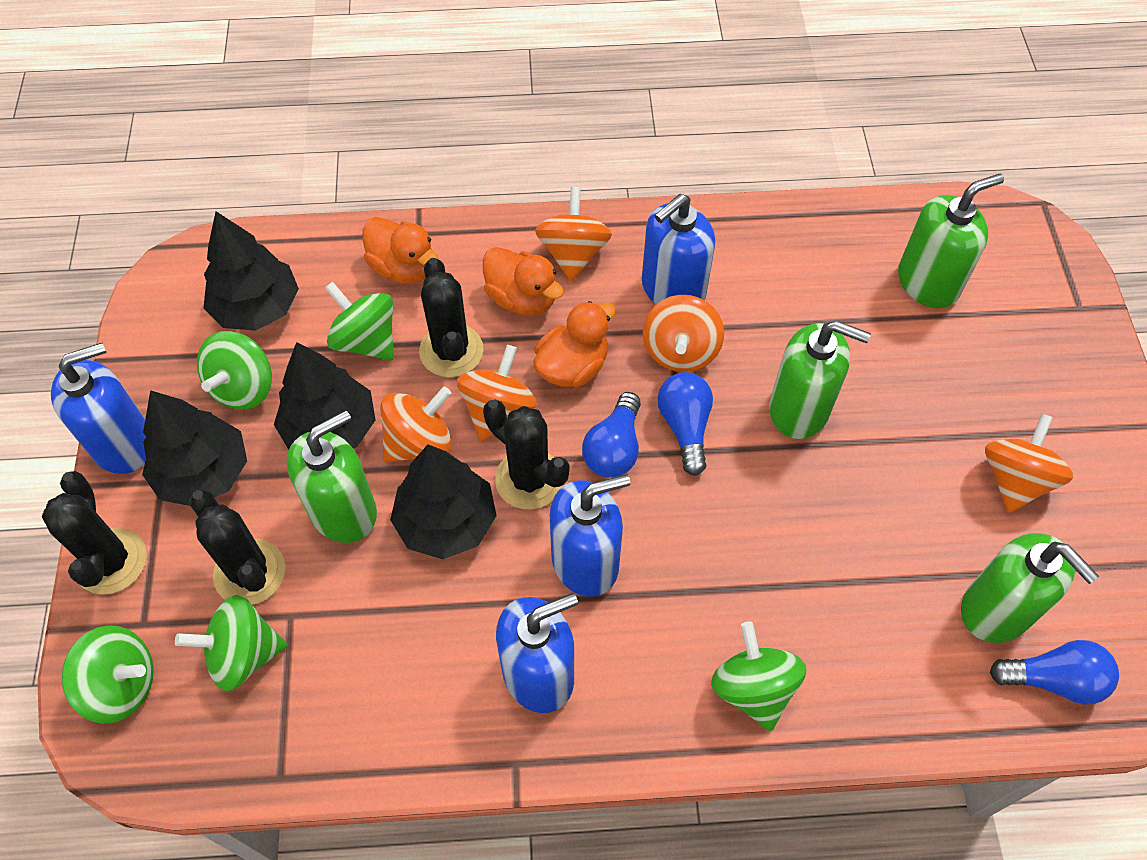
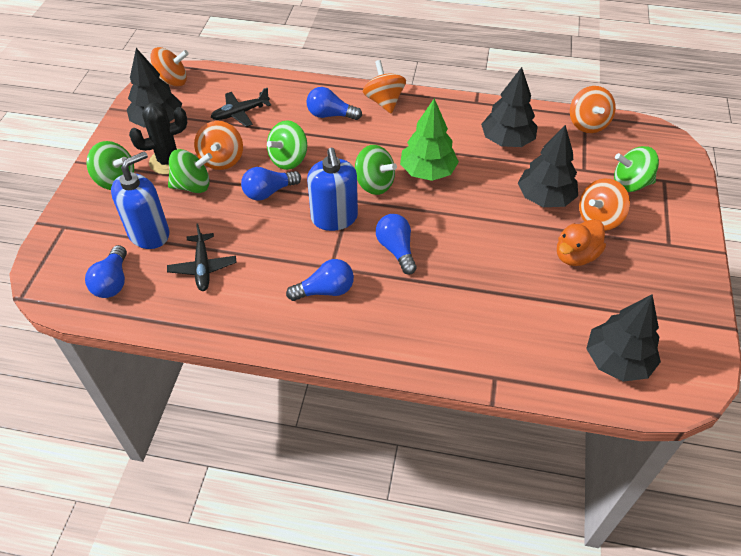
black cactus: 4 -> 1
black plane: 0 -> 2
blue light bulb: 3 -> 5
blue soap dispenser: 4 -> 2
green soap dispenser: 4 -> 0
green tree: 0 -> 1
orange duck: 3 -> 1

